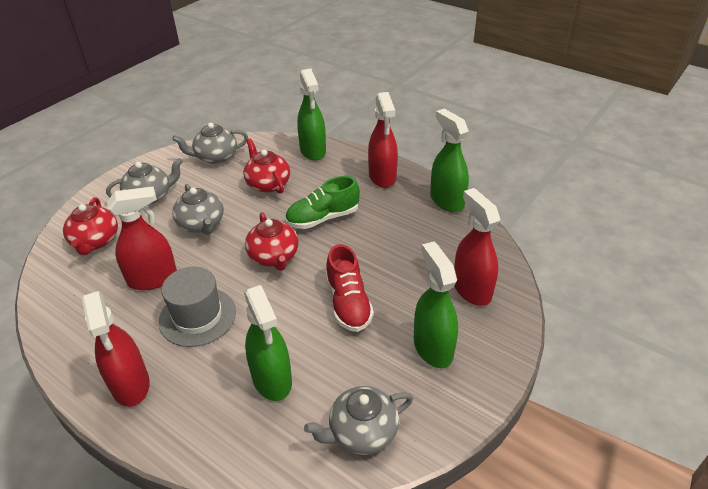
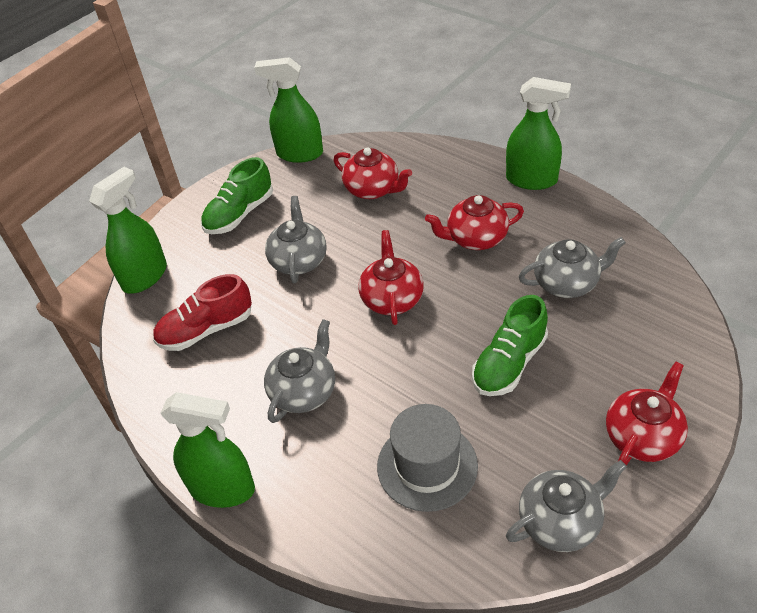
green shoe: 1 -> 2
red spray bottle: 4 -> 0
red teapot: 3 -> 4

